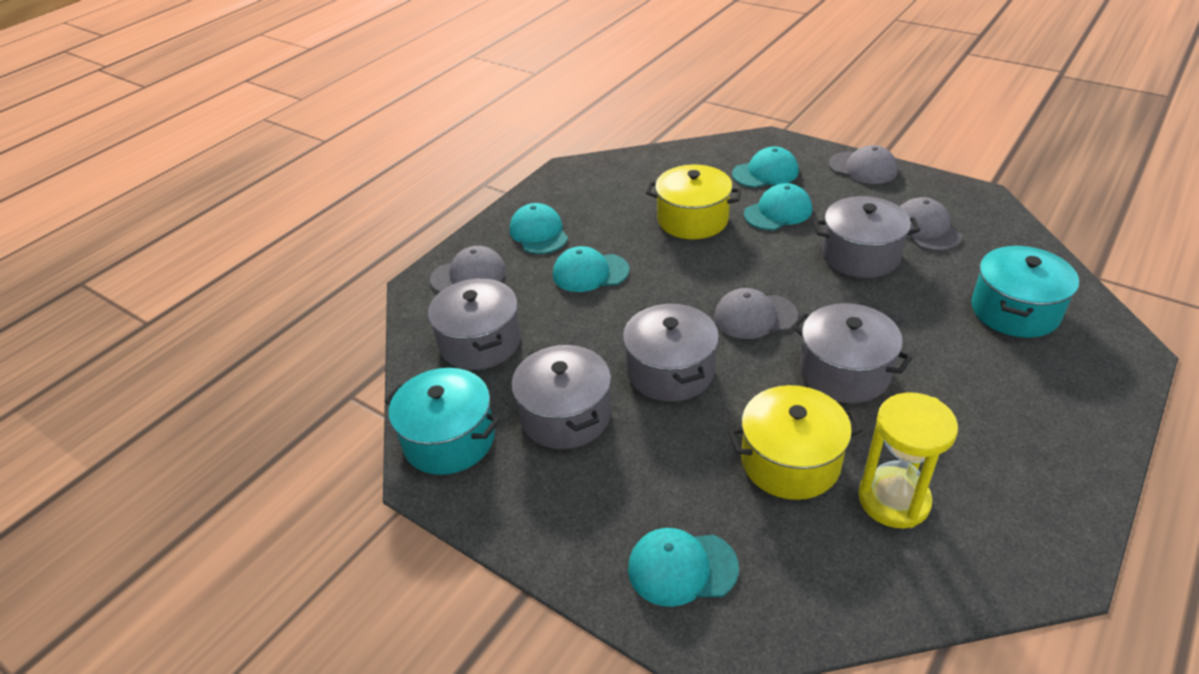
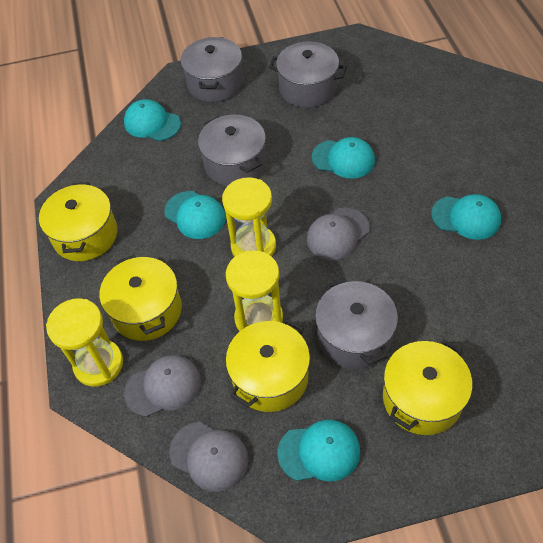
grey cap: 4 -> 3
grey pot: 5 -> 4
turquoise pot: 2 -> 0
yellow hourglass: 1 -> 3
yellow pot: 2 -> 4

